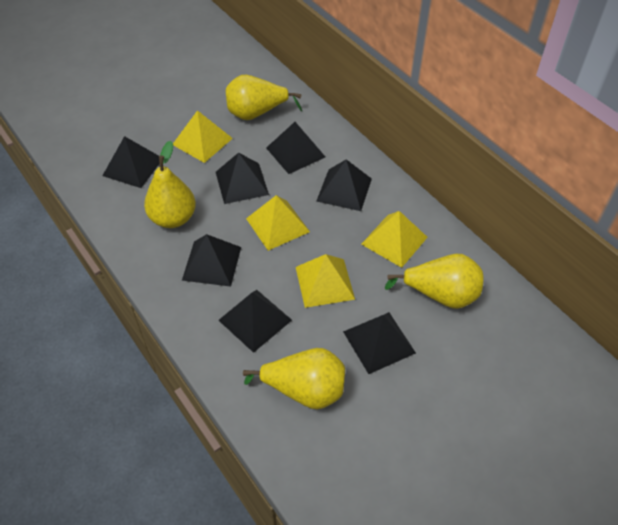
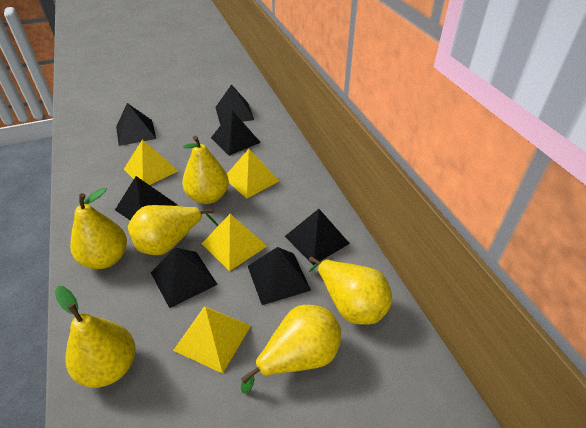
yellow pear: 4 -> 6

